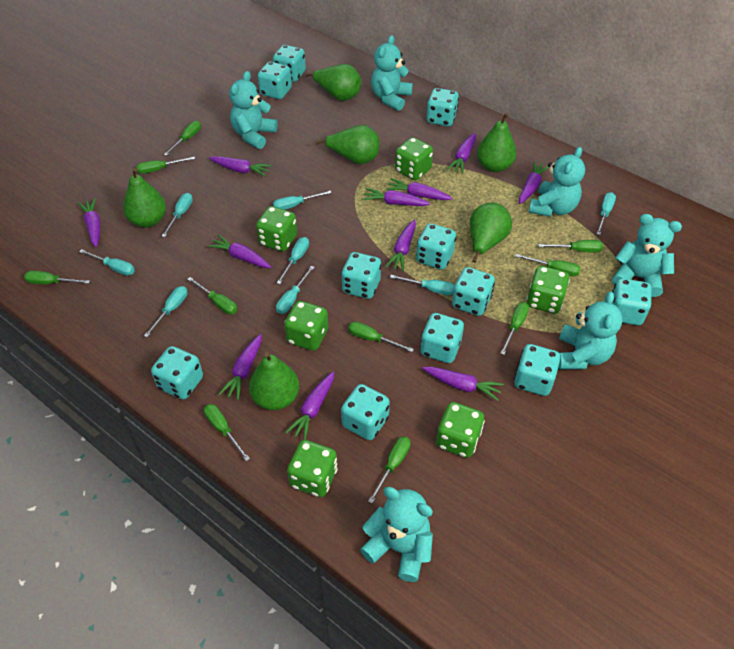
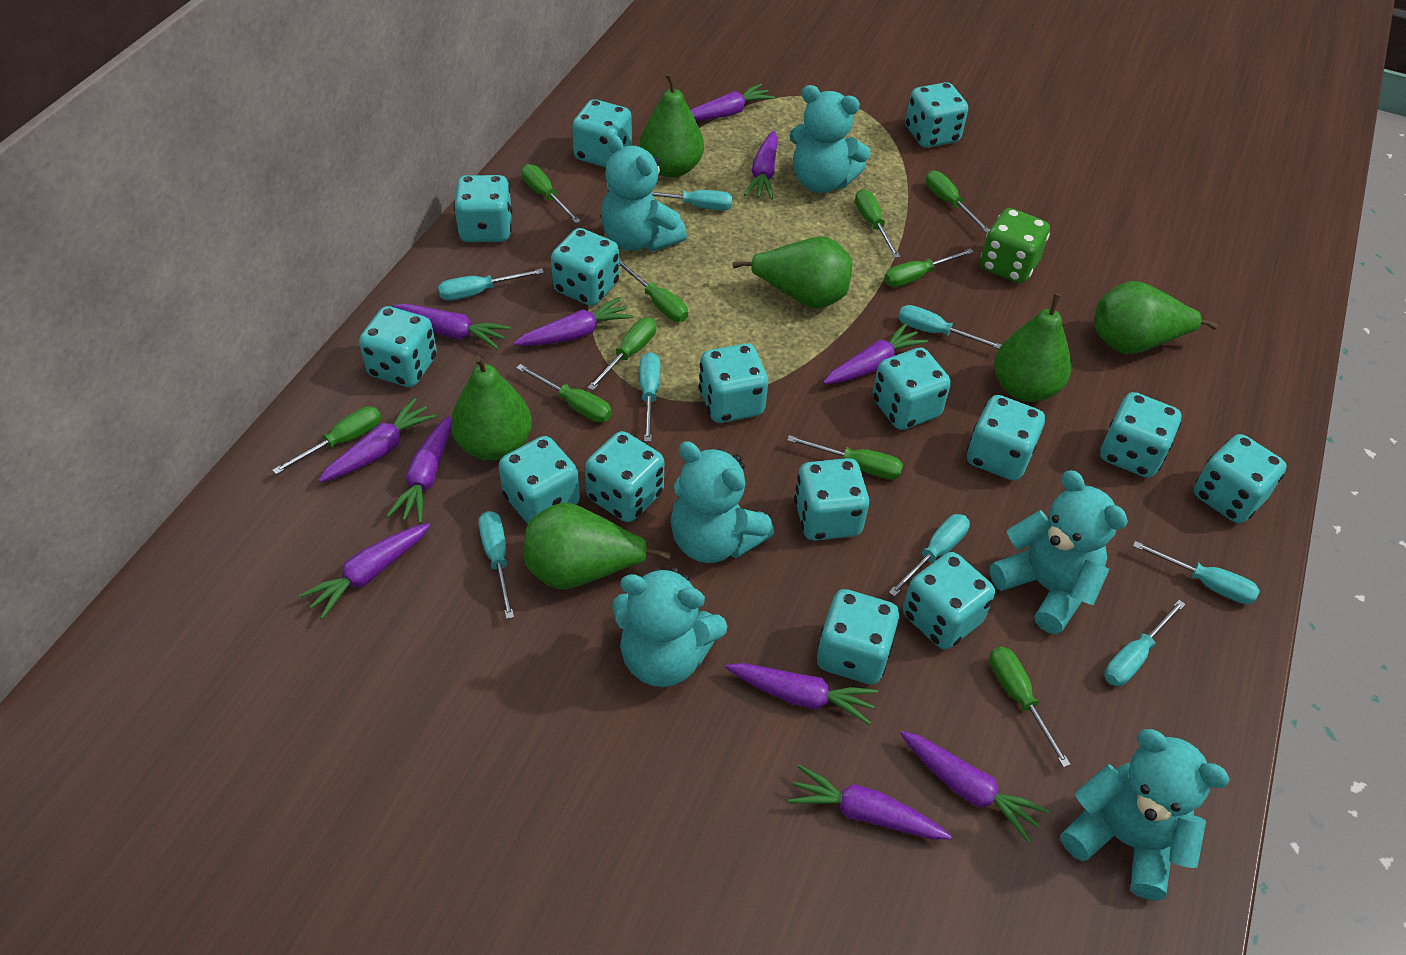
green dice: 6 -> 1
turquoise dice: 11 -> 15

